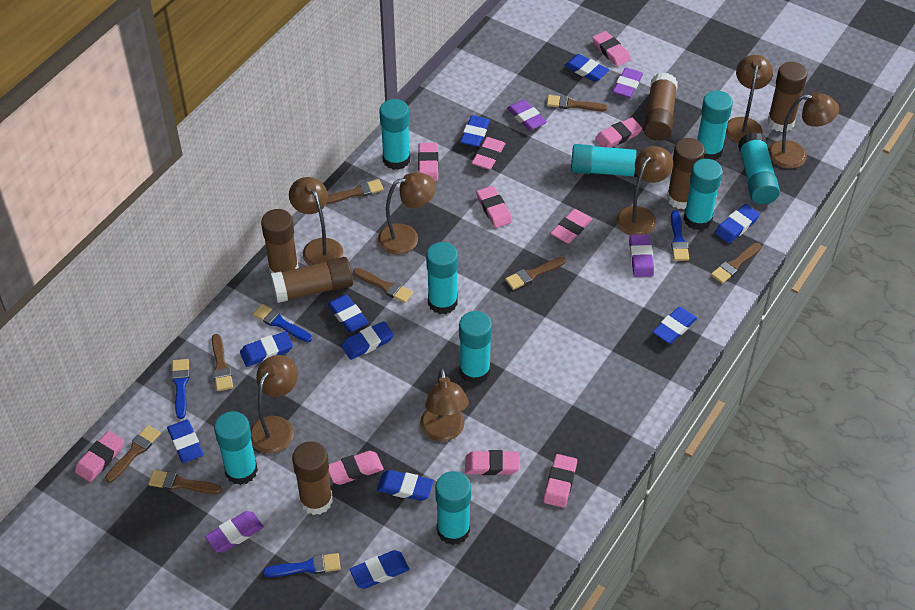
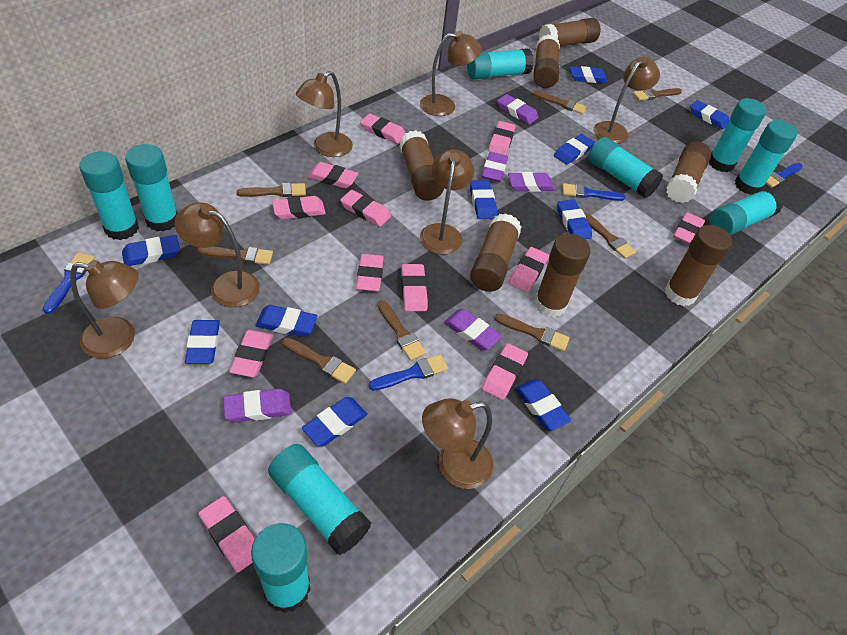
brown glue stick: 6 -> 7
pink eraser: 10 -> 12
purple eraser: 4 -> 5

